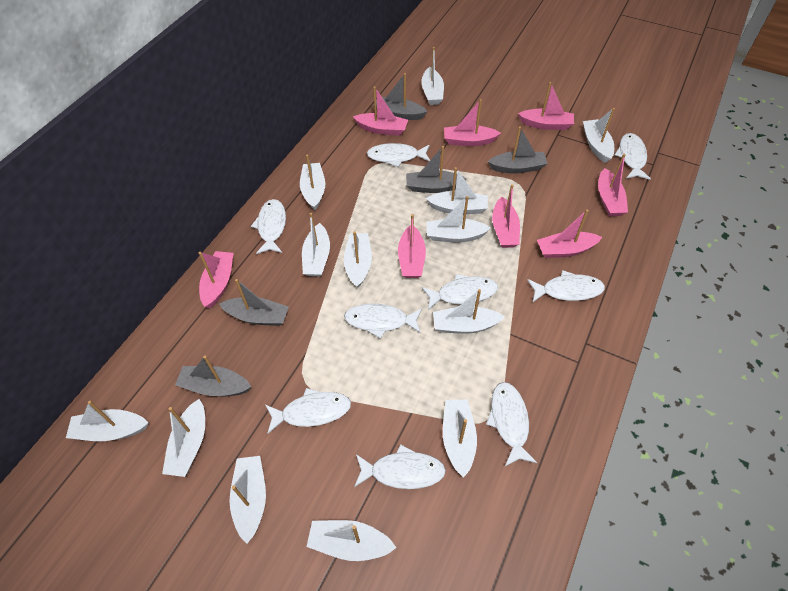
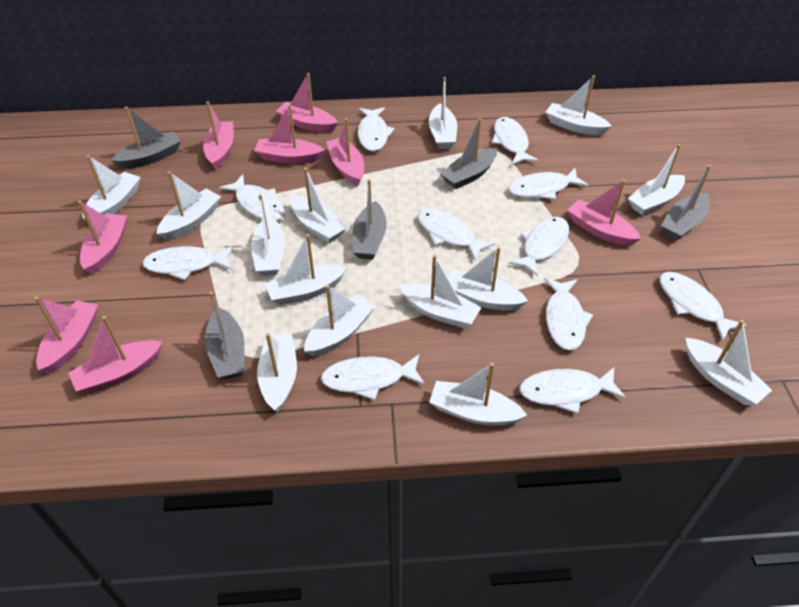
white boat: 13 -> 14
white fish: 9 -> 11

